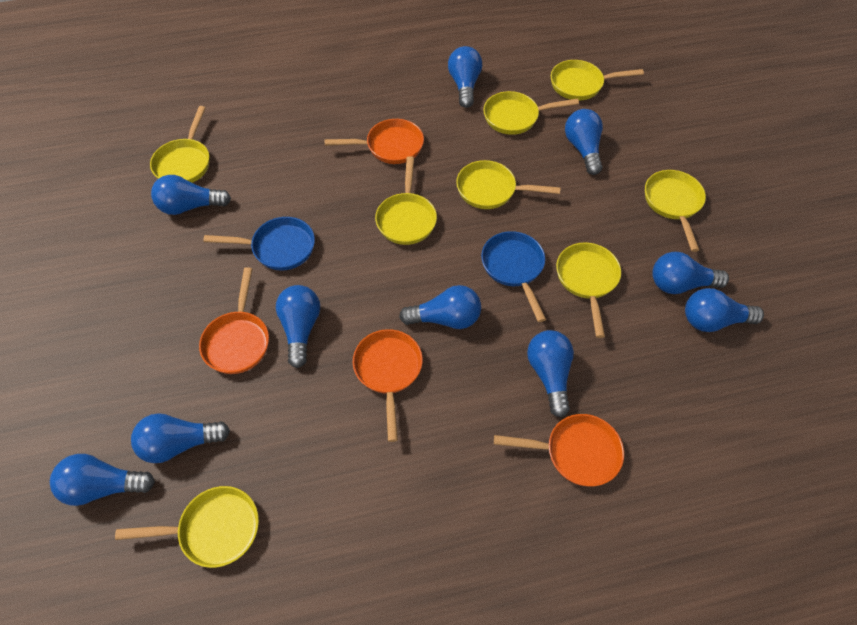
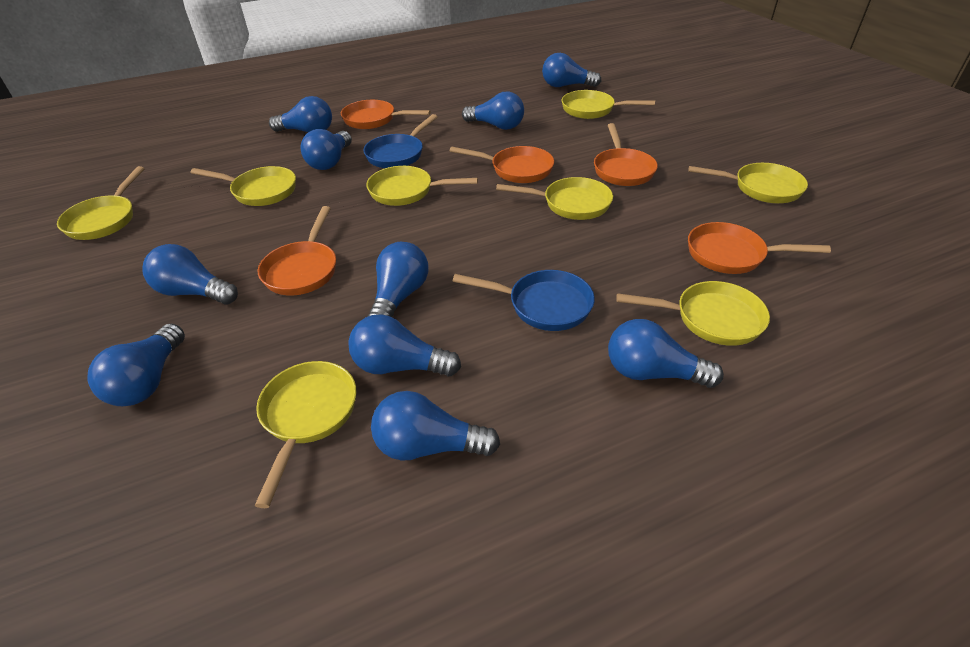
orange pan: 4 -> 5

